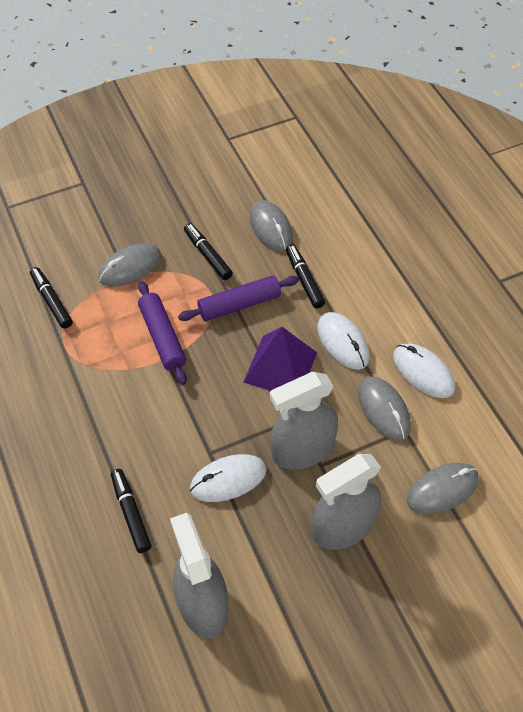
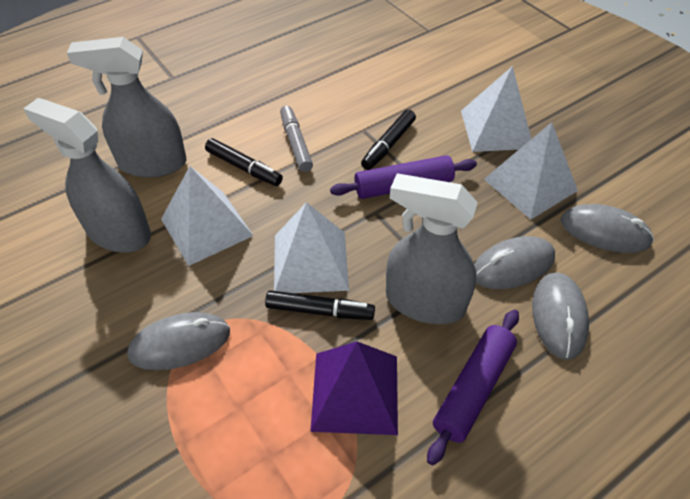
black marker: 4 -> 3
grey marker: 0 -> 1
white mouse: 3 -> 0
white pyramid: 0 -> 4

